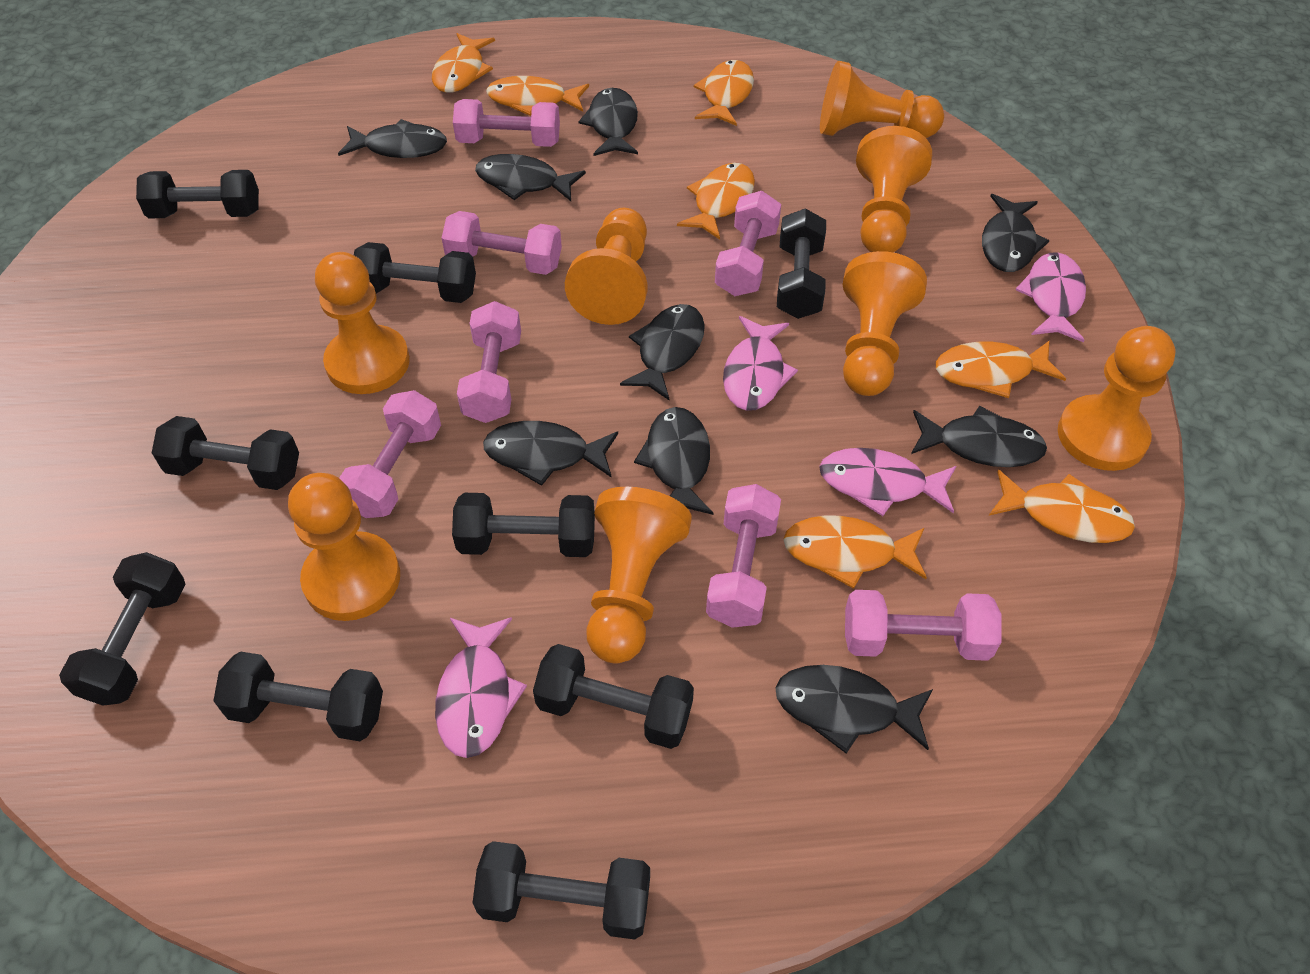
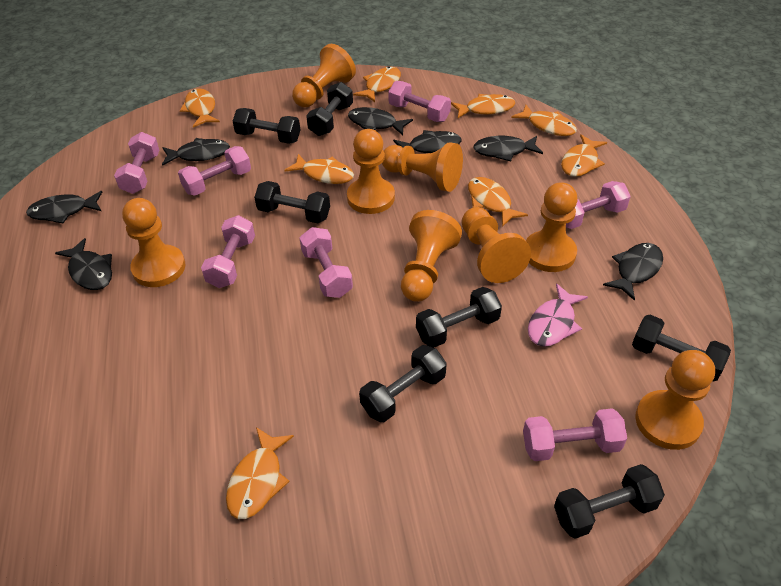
black dumbbell: 9 -> 7
black fish: 9 -> 7
orange fish: 7 -> 8
pink fish: 4 -> 1

